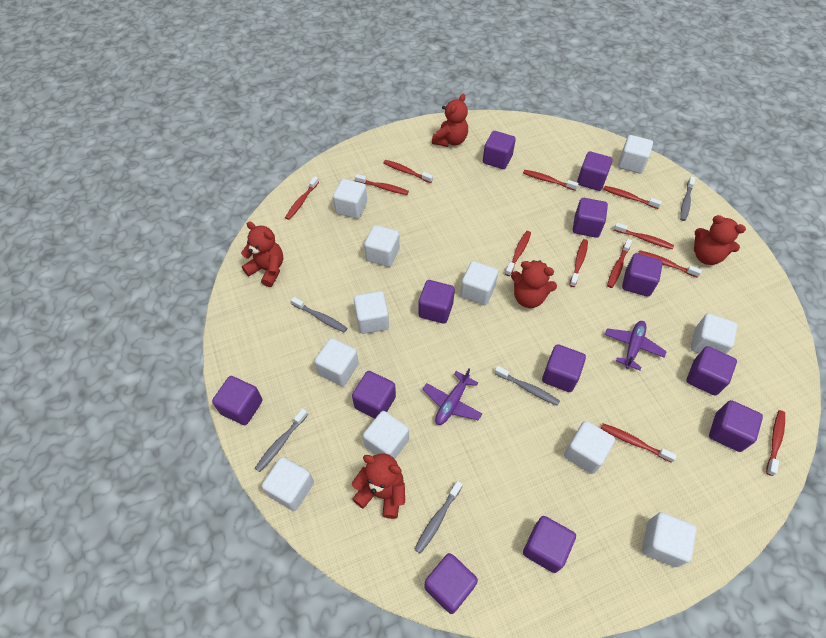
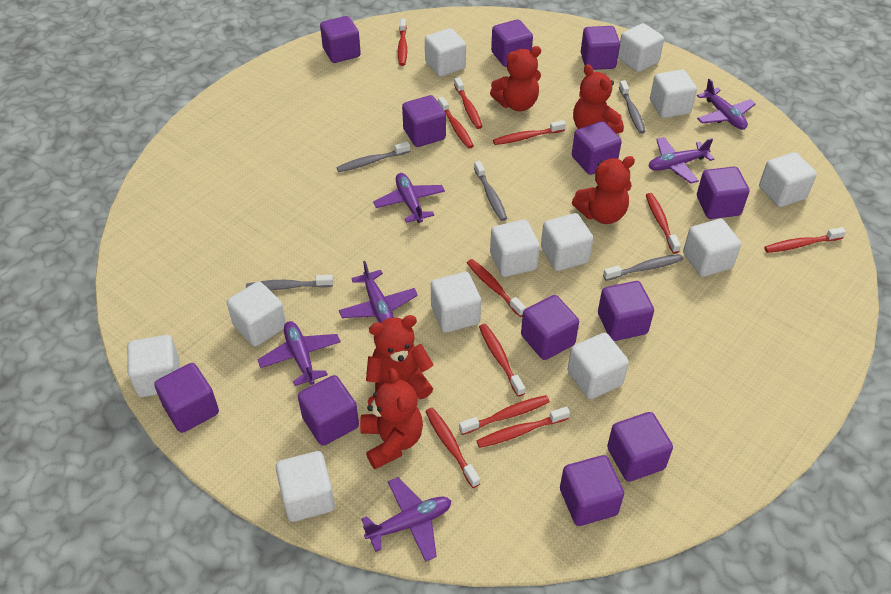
purple plane: 2 -> 6
red toothbrush: 12 -> 11
white cube: 11 -> 12

